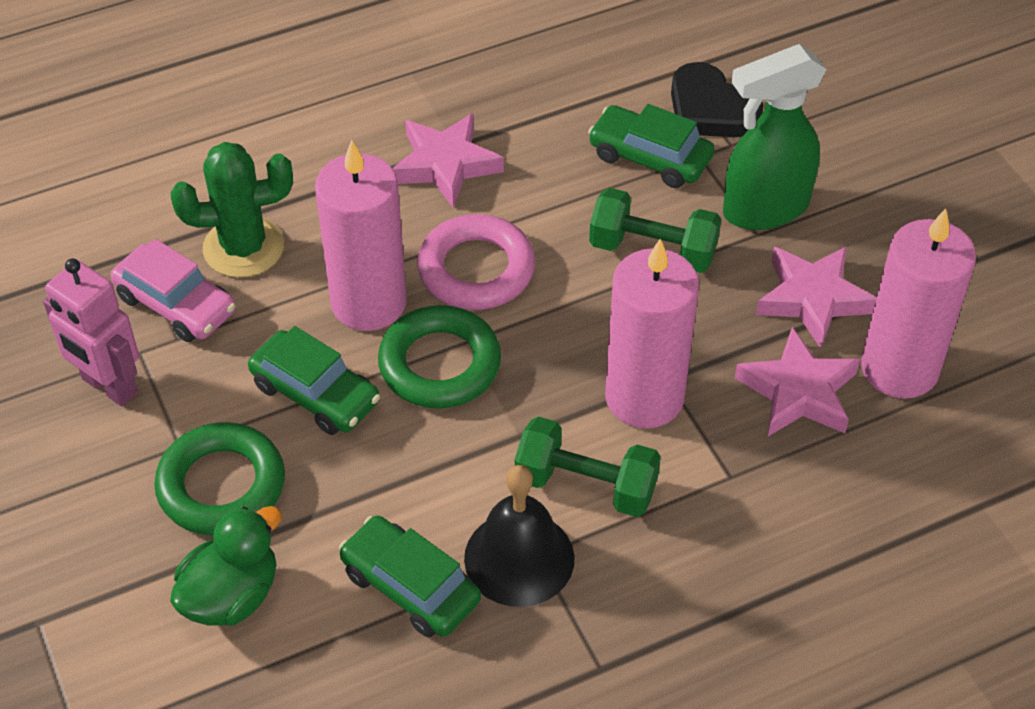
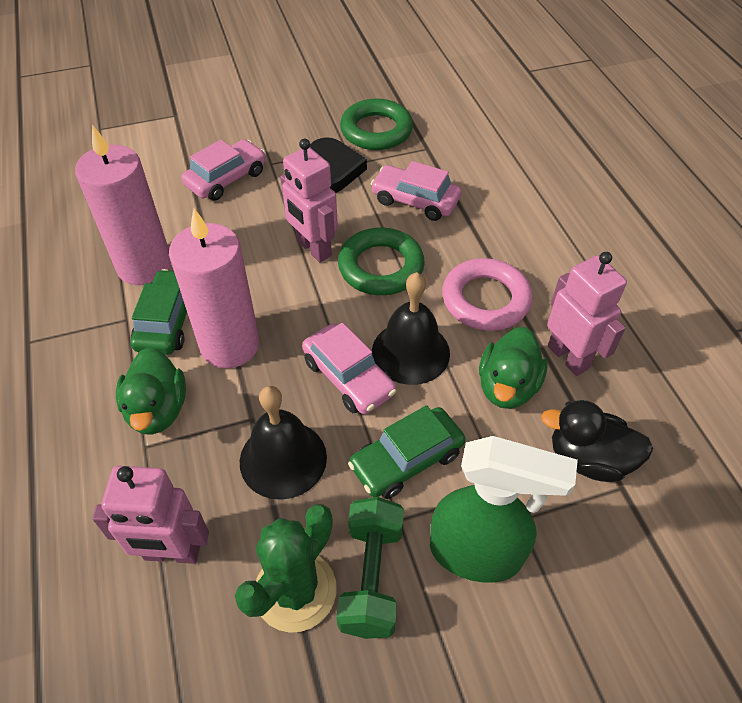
black bell: 1 -> 2
black duck: 0 -> 1
green car: 3 -> 2
green duck: 1 -> 2
green dumbbell: 2 -> 1
pink candle: 3 -> 2
pink car: 1 -> 3
pink robot: 1 -> 3
pink star: 3 -> 0

